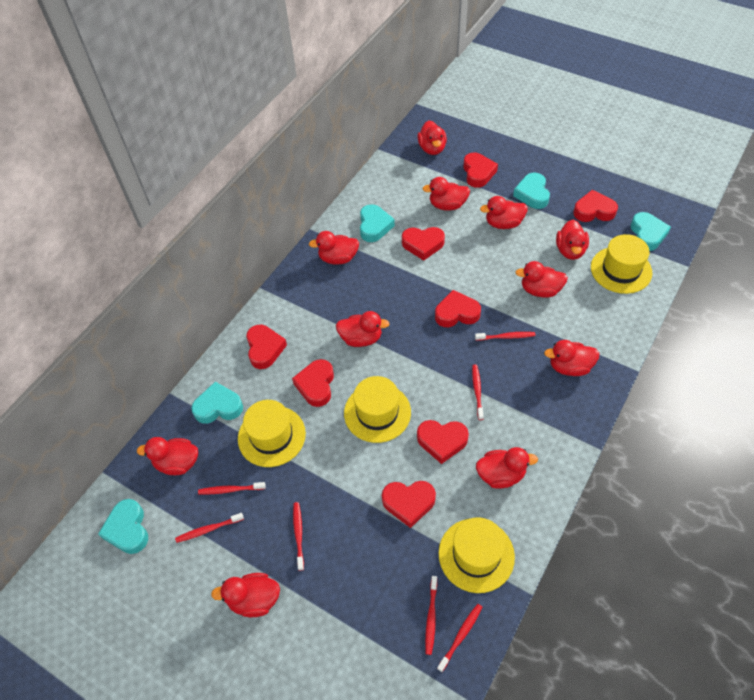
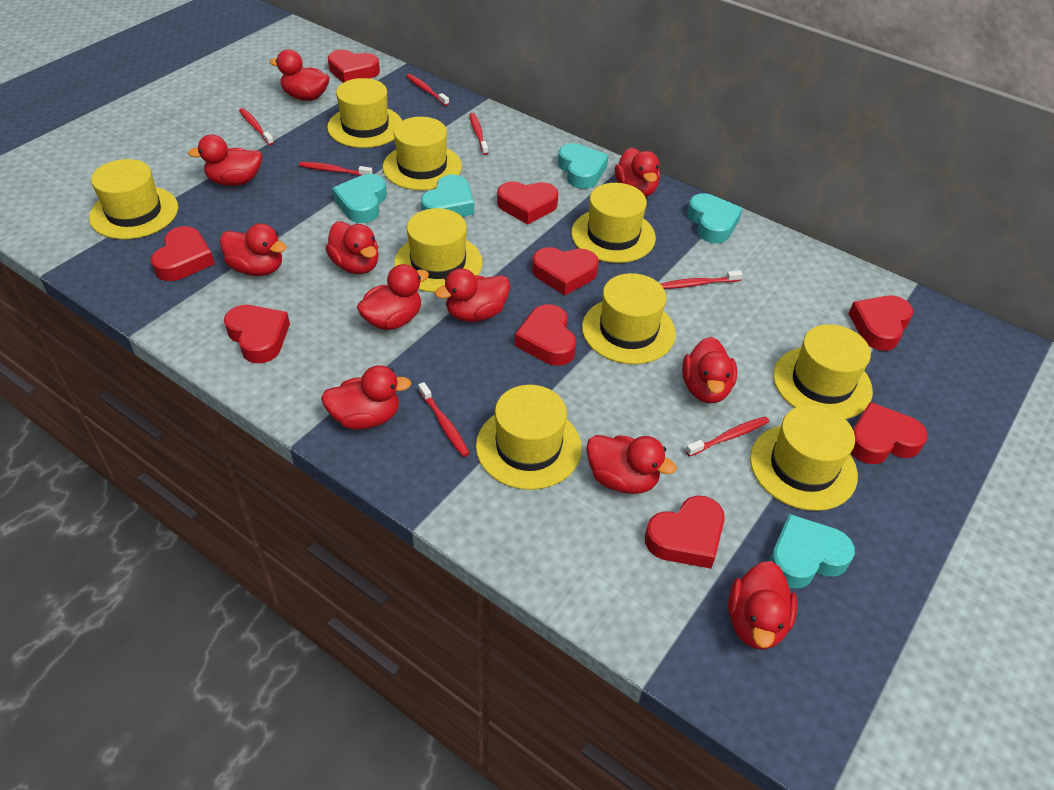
red heart: 8 -> 9
yellow hat: 4 -> 9

